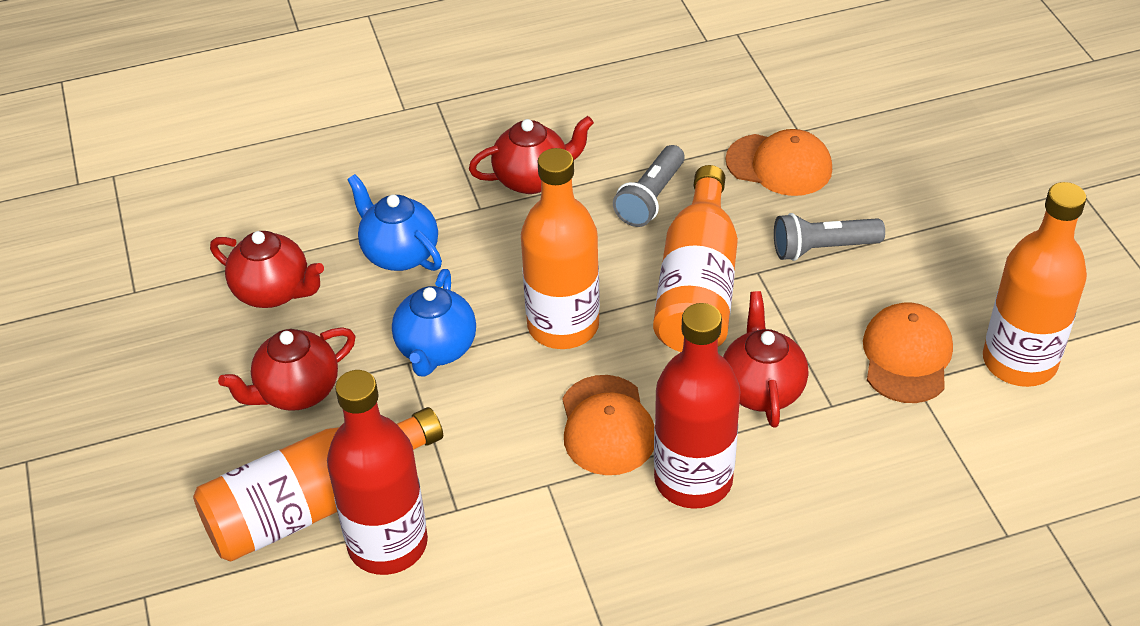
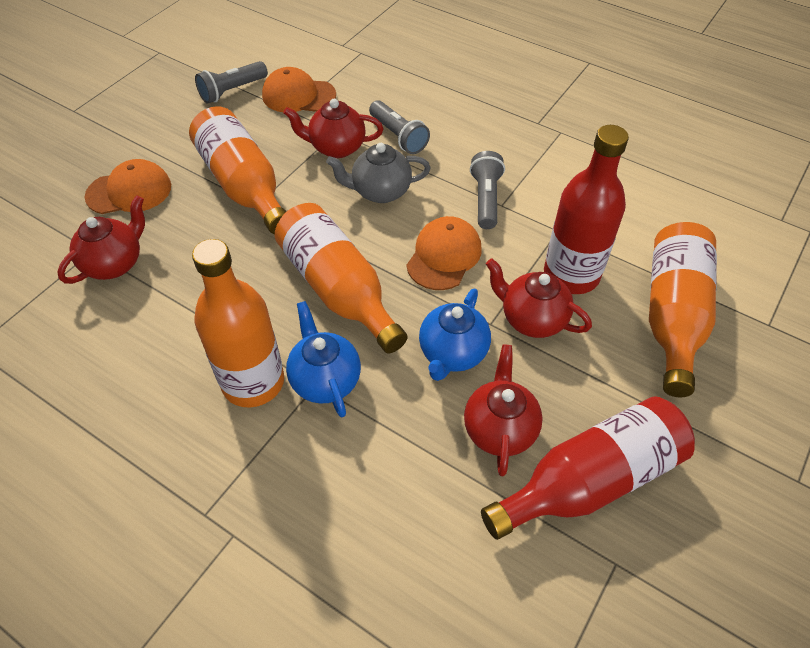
grey flashlight: 2 -> 3
grey teapot: 0 -> 1

